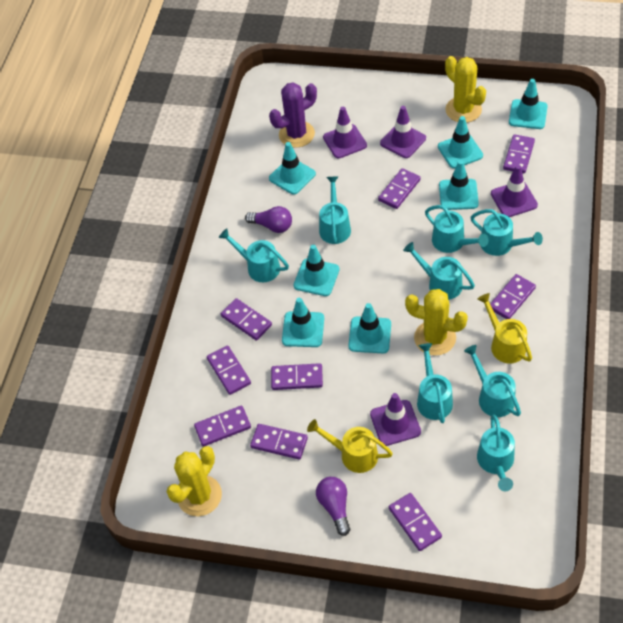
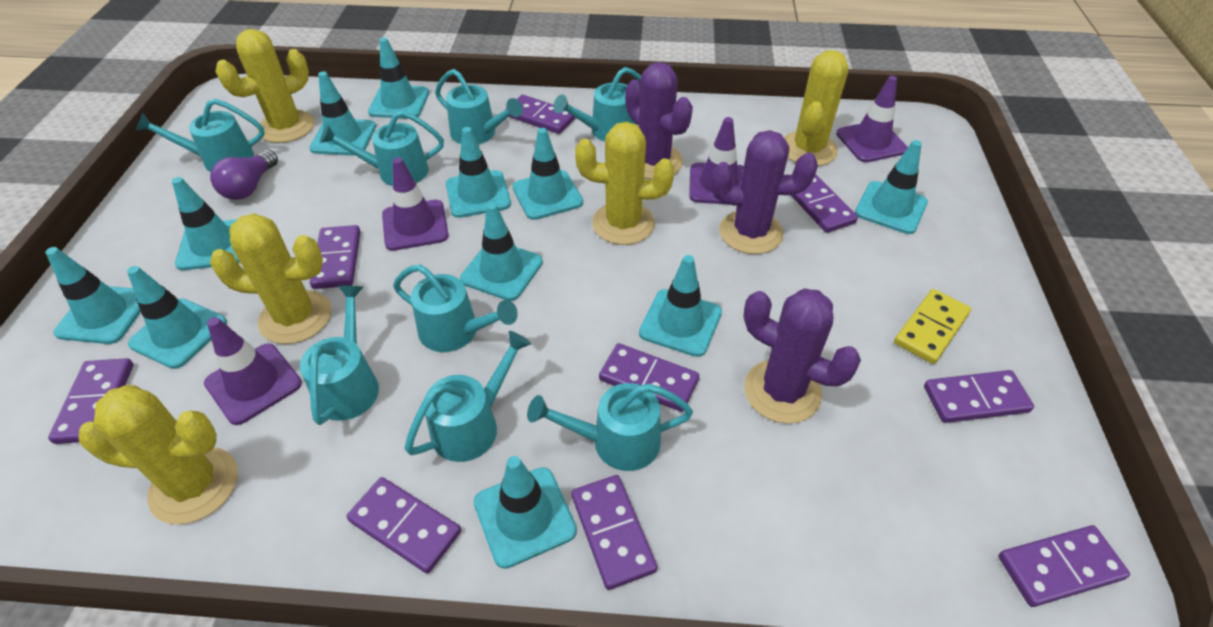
purple cactus: 1 -> 3
purple light bulb: 2 -> 1
turquoise traffic cone: 7 -> 11
yellow cactus: 3 -> 5
yellow domino: 0 -> 1
yellow watering can: 2 -> 0

